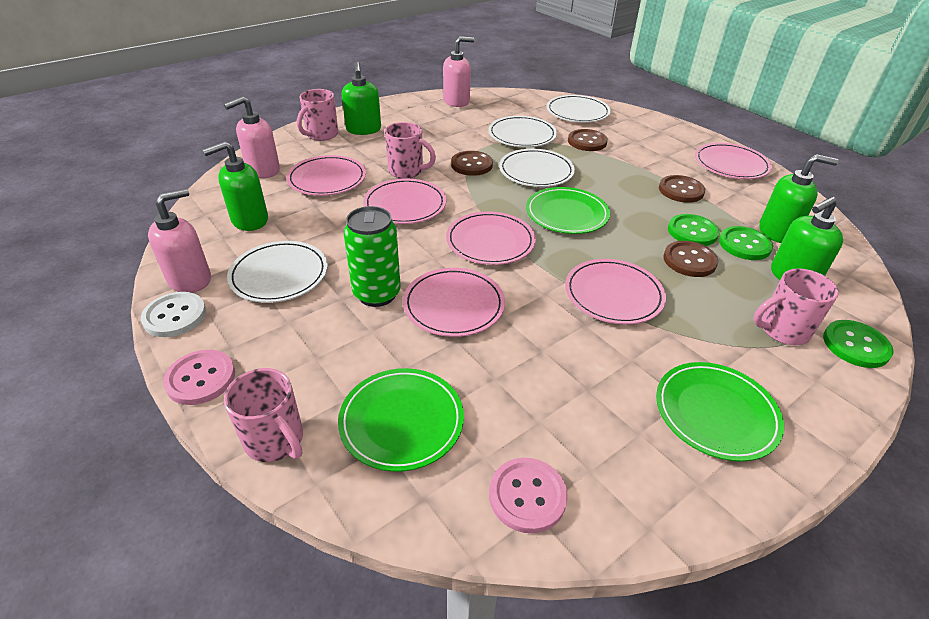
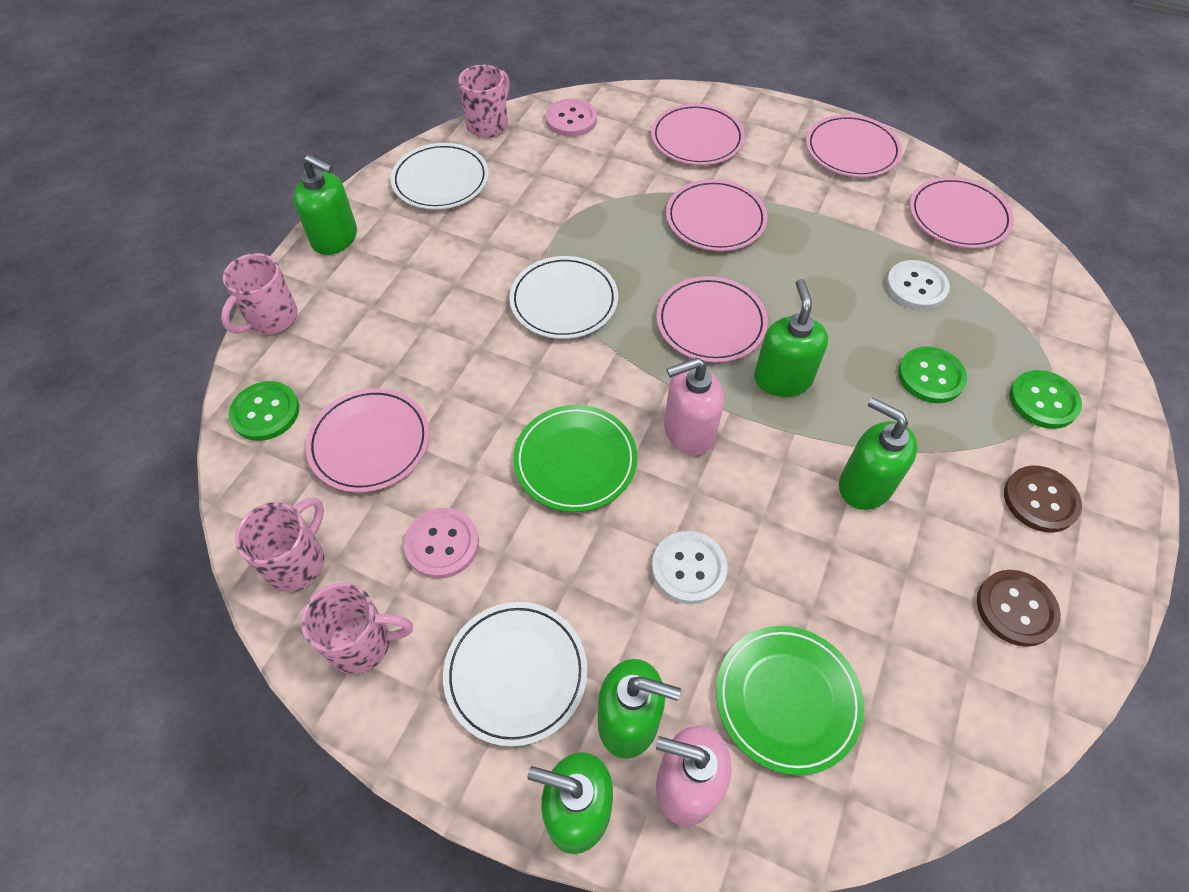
brown button: 4 -> 2
green can: 1 -> 0
green plate: 3 -> 2
green soap dispenser: 4 -> 5
pink soap dispenser: 3 -> 2
white button: 1 -> 2
white plate: 4 -> 3

